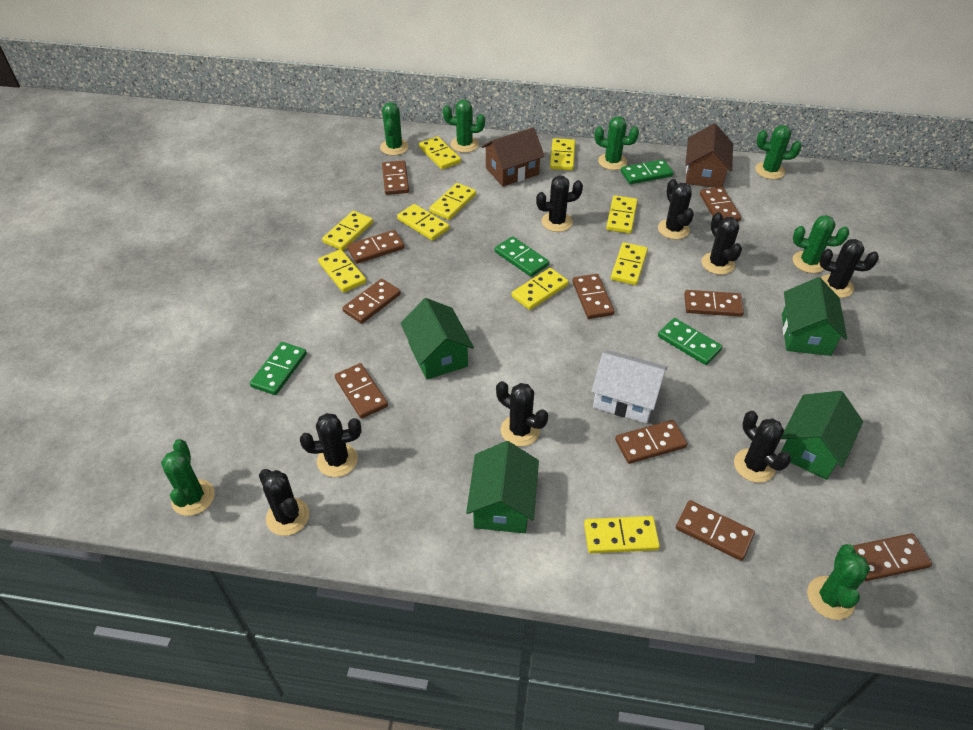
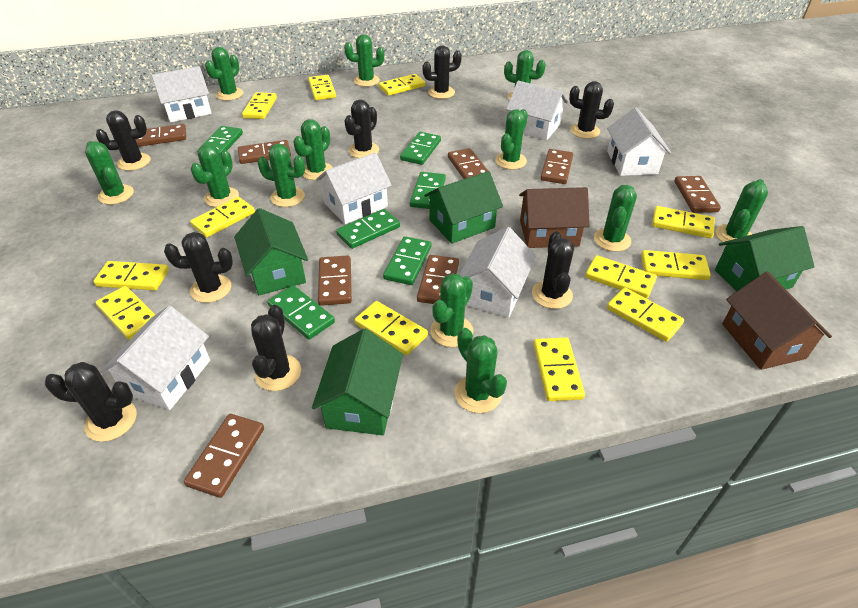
brown domino: 10 -> 8
green cactus: 7 -> 12
green domino: 4 -> 6
white house: 1 -> 6
yellow domino: 10 -> 12

